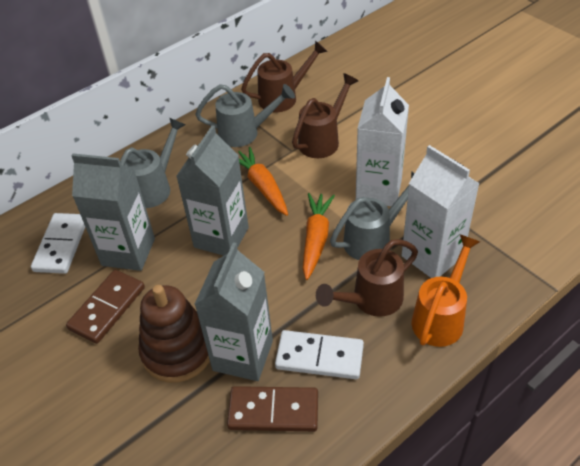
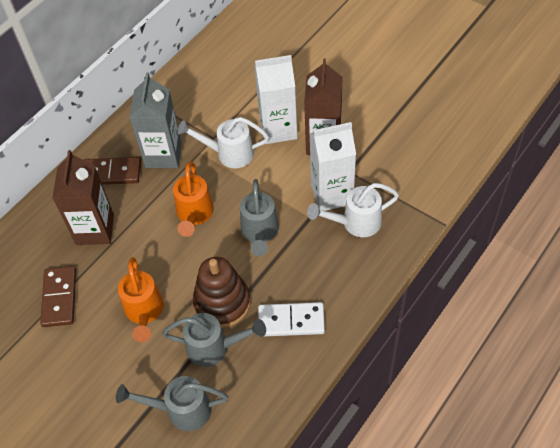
brown carton: 0 -> 2
brown watering can: 3 -> 0
grey carton: 3 -> 1
orange carrot: 2 -> 0
orange watering can: 1 -> 2
white domino: 2 -> 1
white watering can: 0 -> 2

